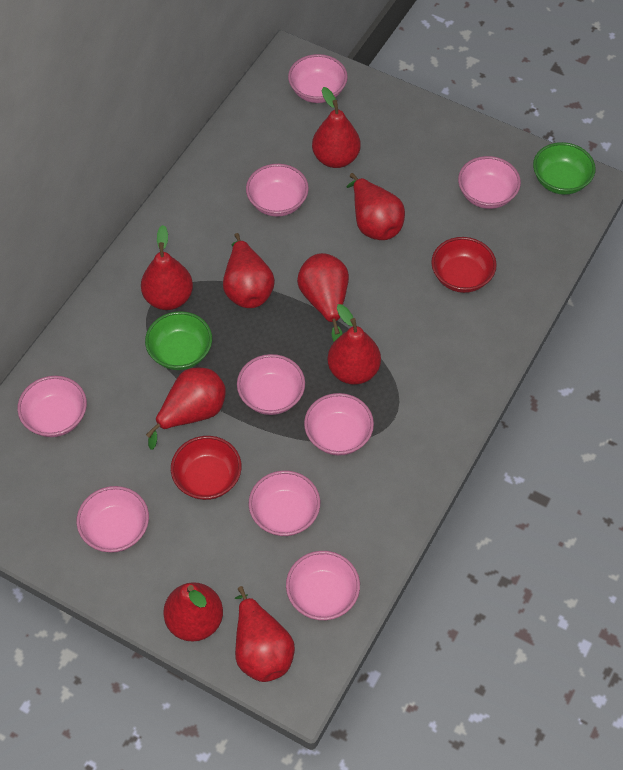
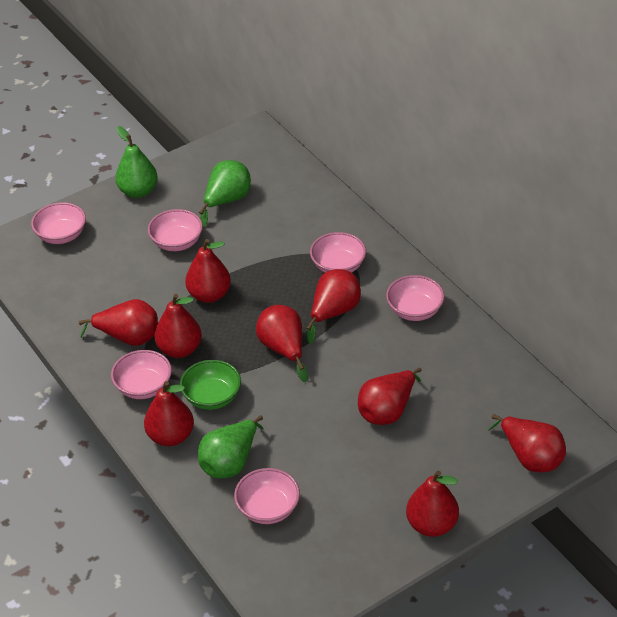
green bowl: 2 -> 1
green pear: 0 -> 3
pink bowl: 9 -> 6
red bowl: 2 -> 0

